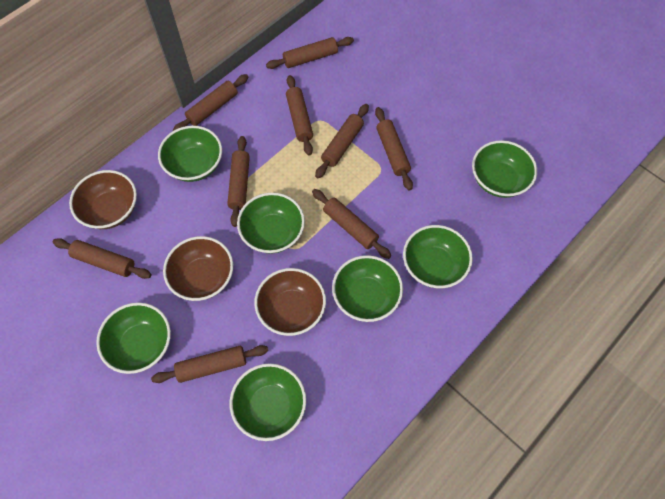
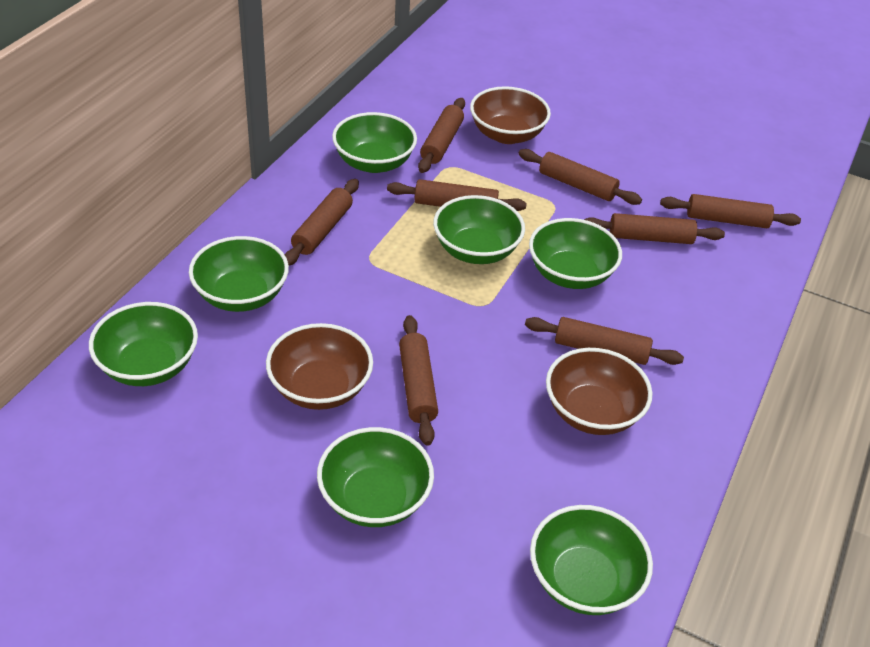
brown rolling pin: 9 -> 8

